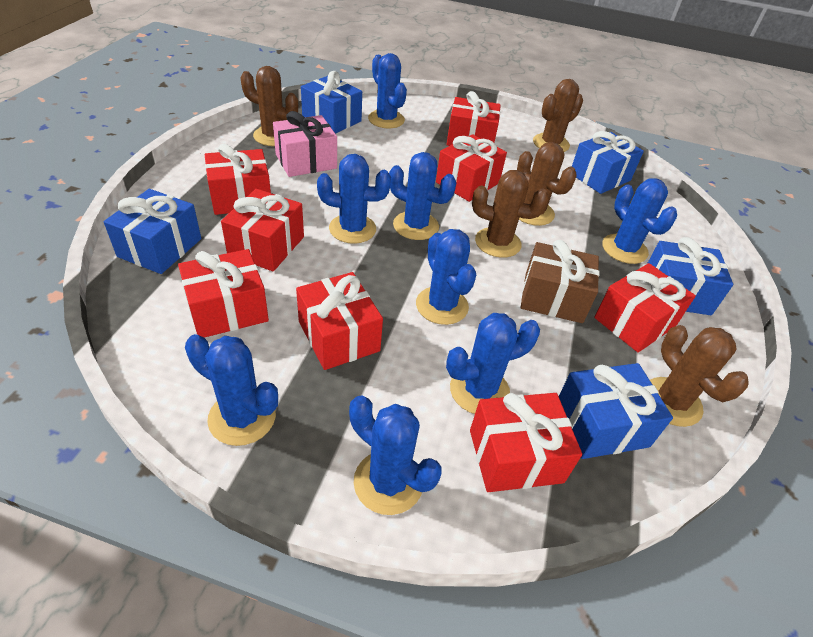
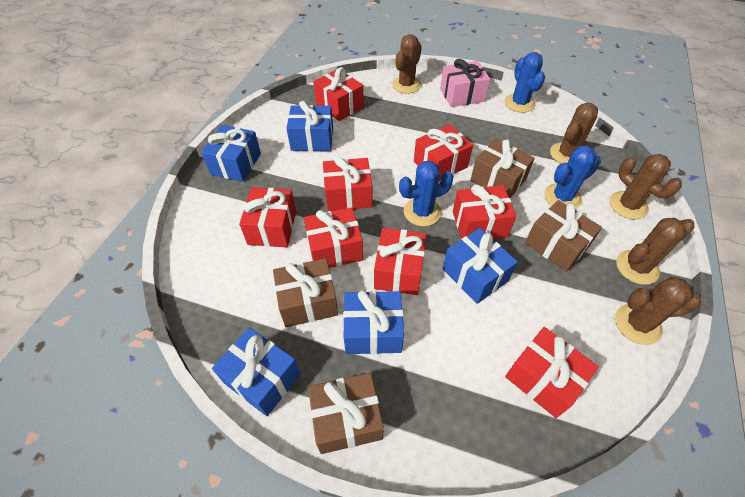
blue cactus: 8 -> 3
brown gift: 1 -> 4

